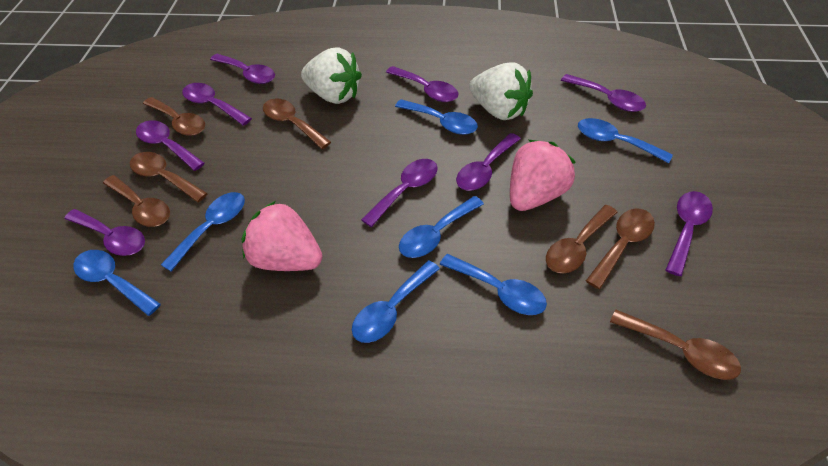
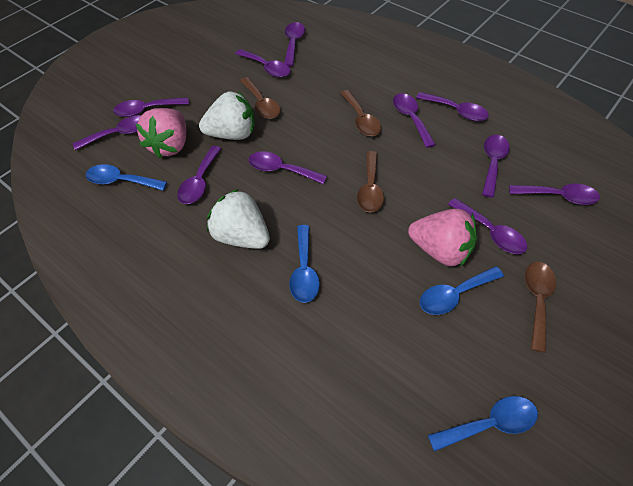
blue spoon: 7 -> 4
brown spoon: 7 -> 4
purple spoon: 9 -> 11

